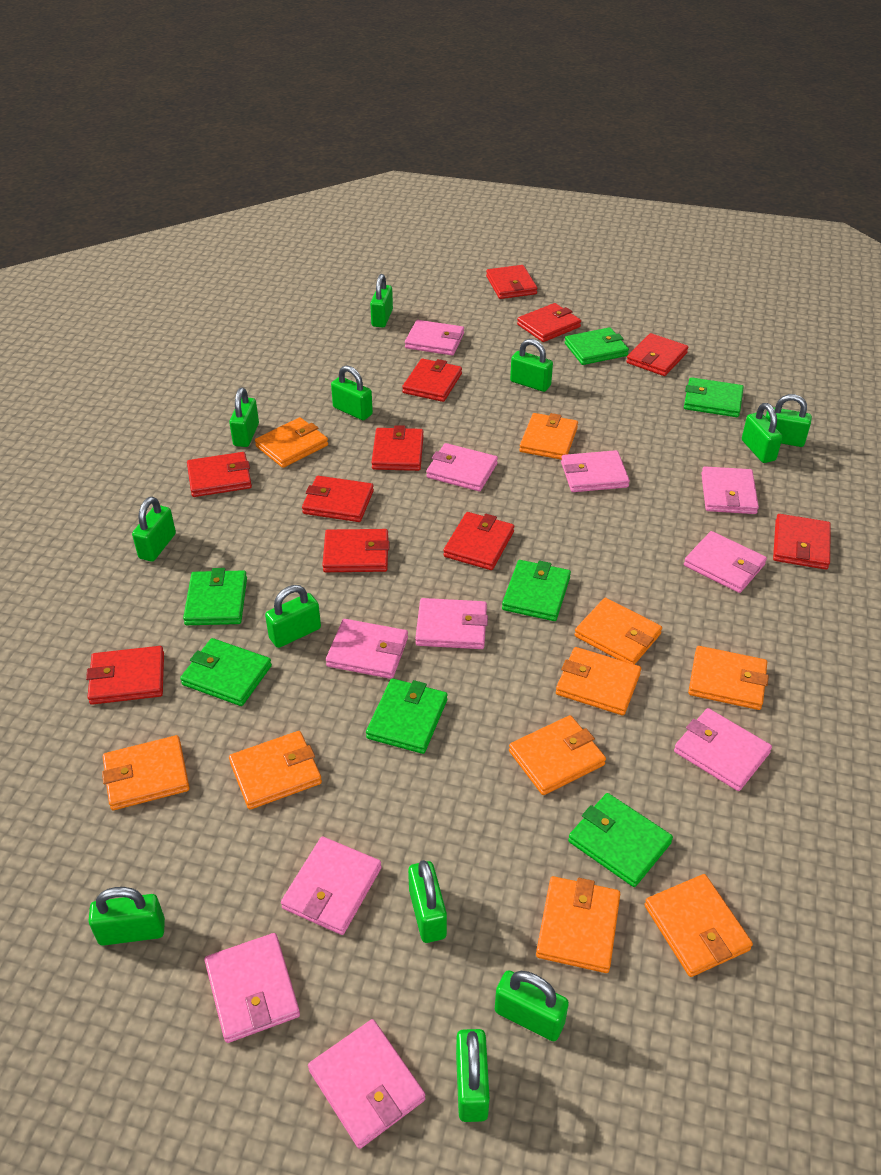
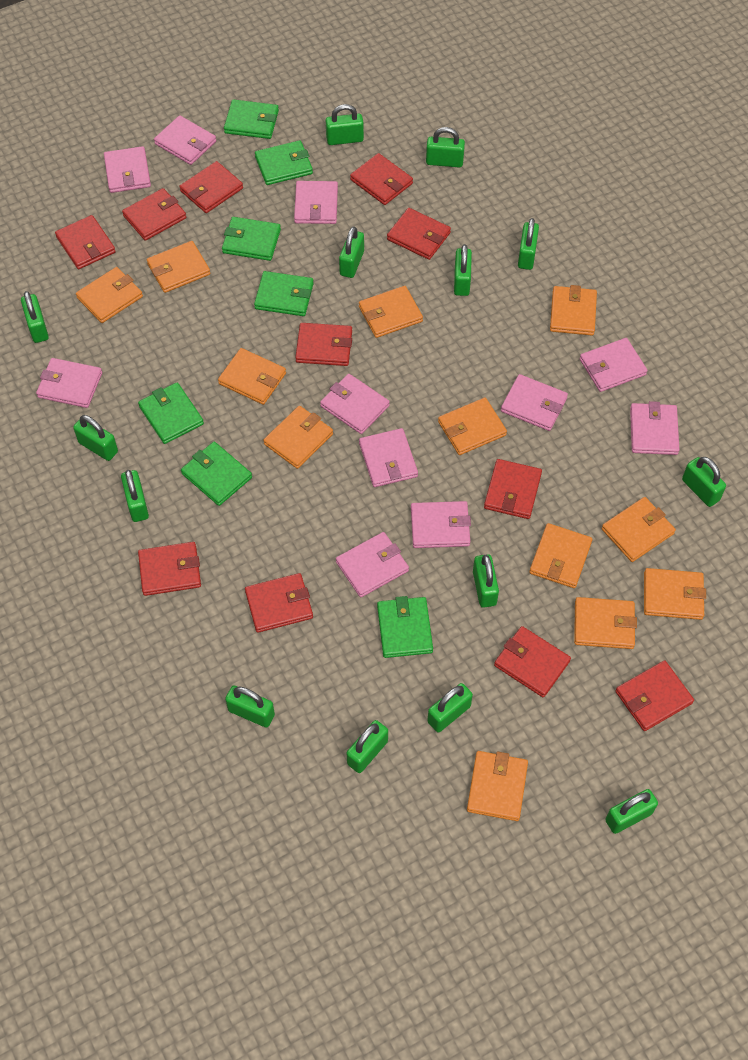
green padlock: 12 -> 14
orange wallet: 10 -> 12

